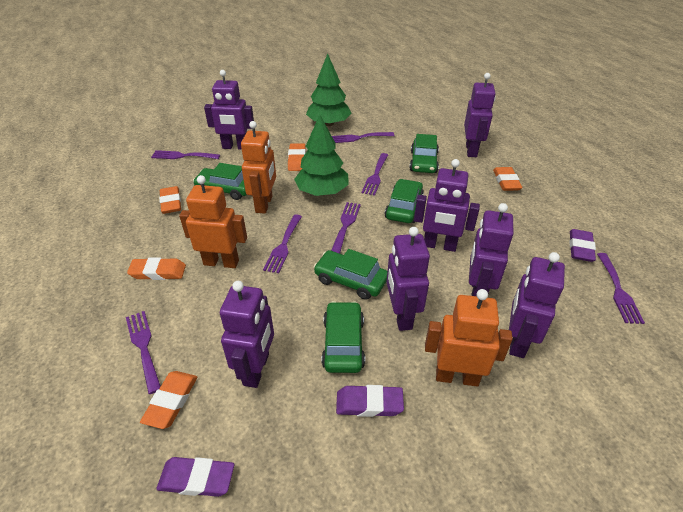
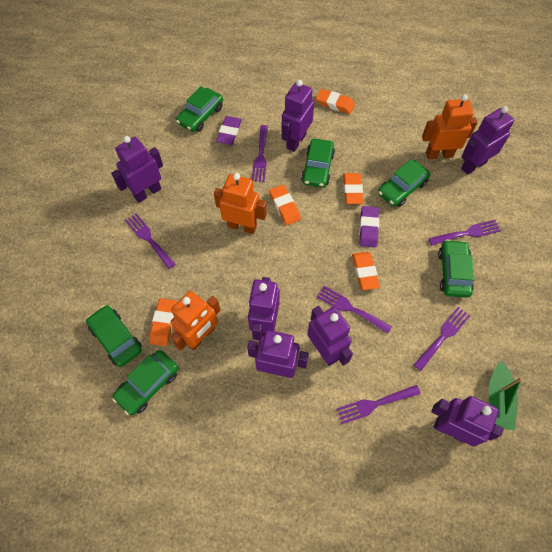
green boat: 0 -> 1
green car: 5 -> 6
green tree: 2 -> 0
purple eraser: 3 -> 2
purple fork: 7 -> 6

